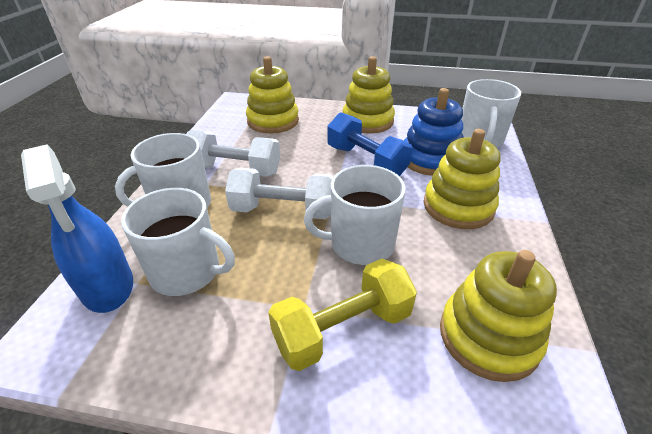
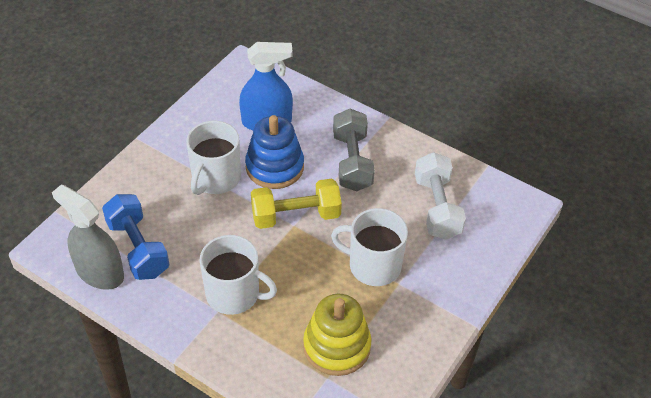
grey dumbbell: 0 -> 1
grey spray bottle: 0 -> 1
white dumbbell: 2 -> 1
white mug: 4 -> 3
yellow stacking toy: 4 -> 1

